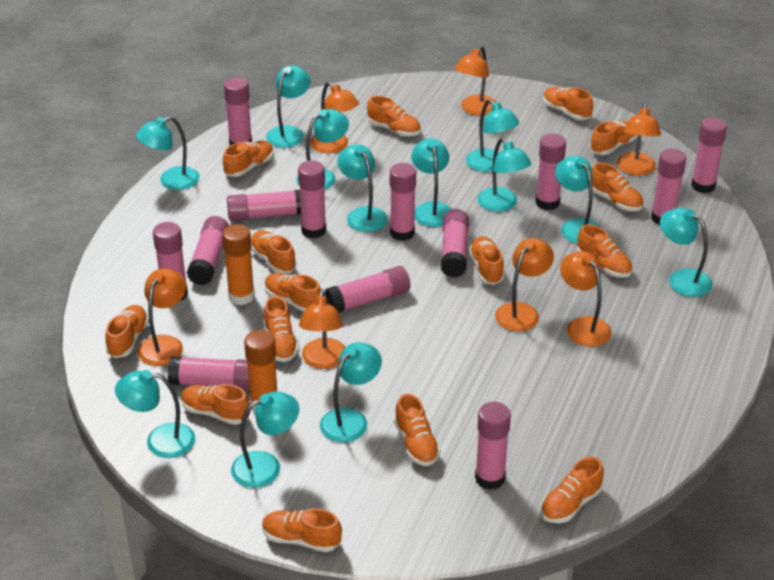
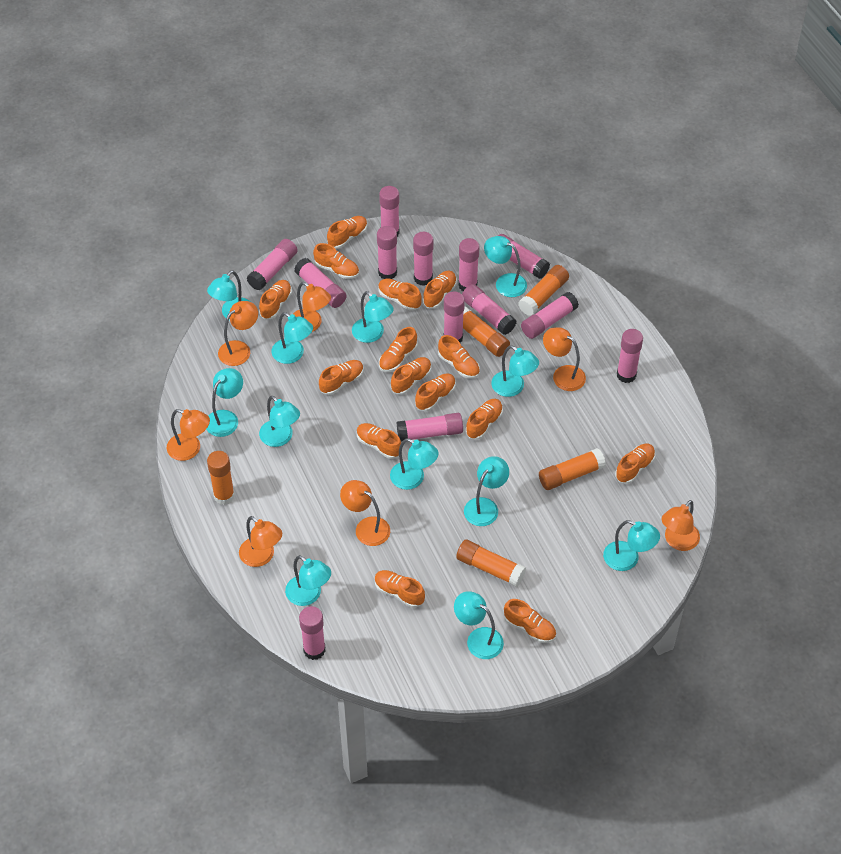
orange glue stick: 2 -> 5

